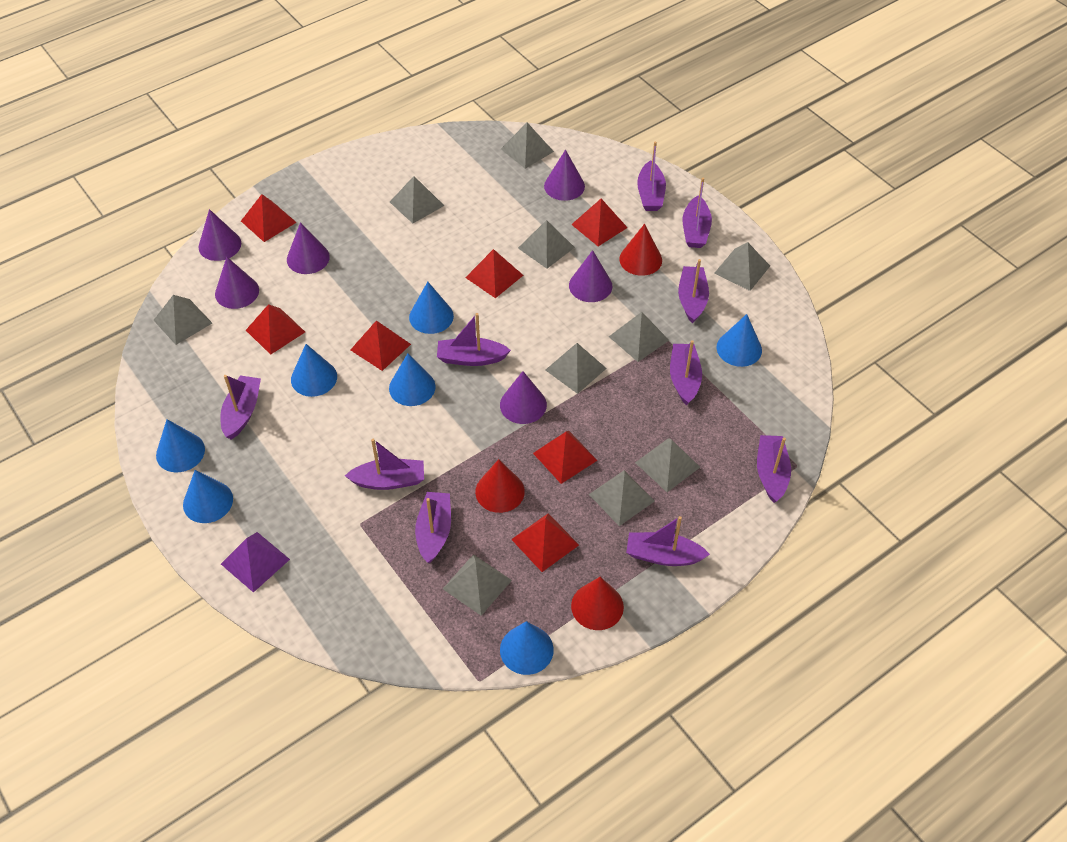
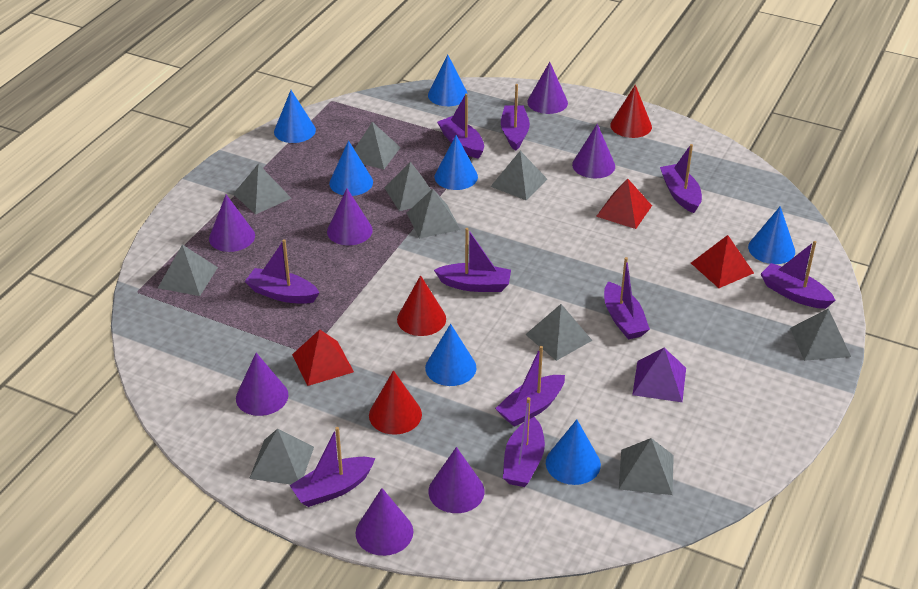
purple cone: 6 -> 7
red pyramid: 7 -> 3

